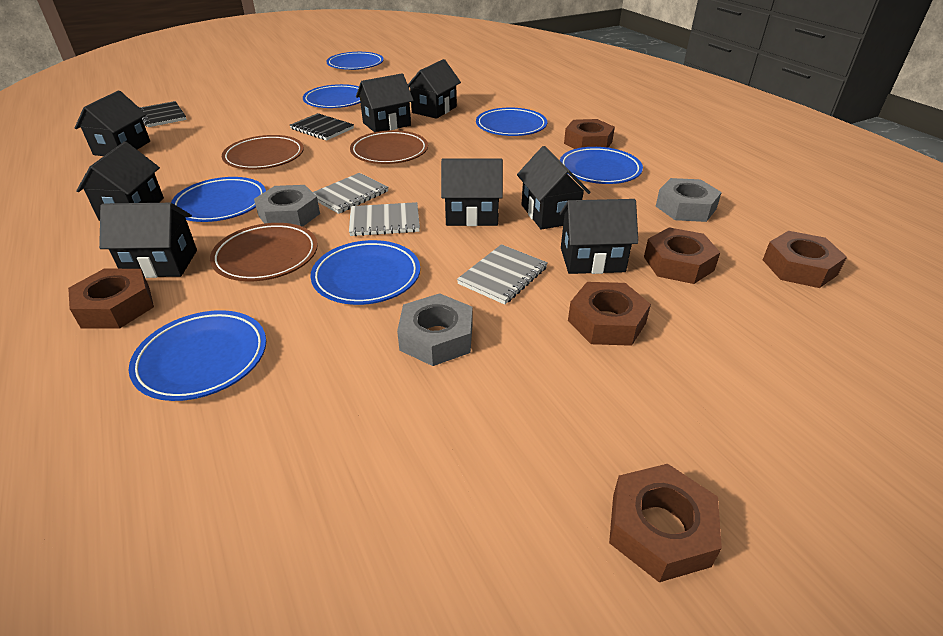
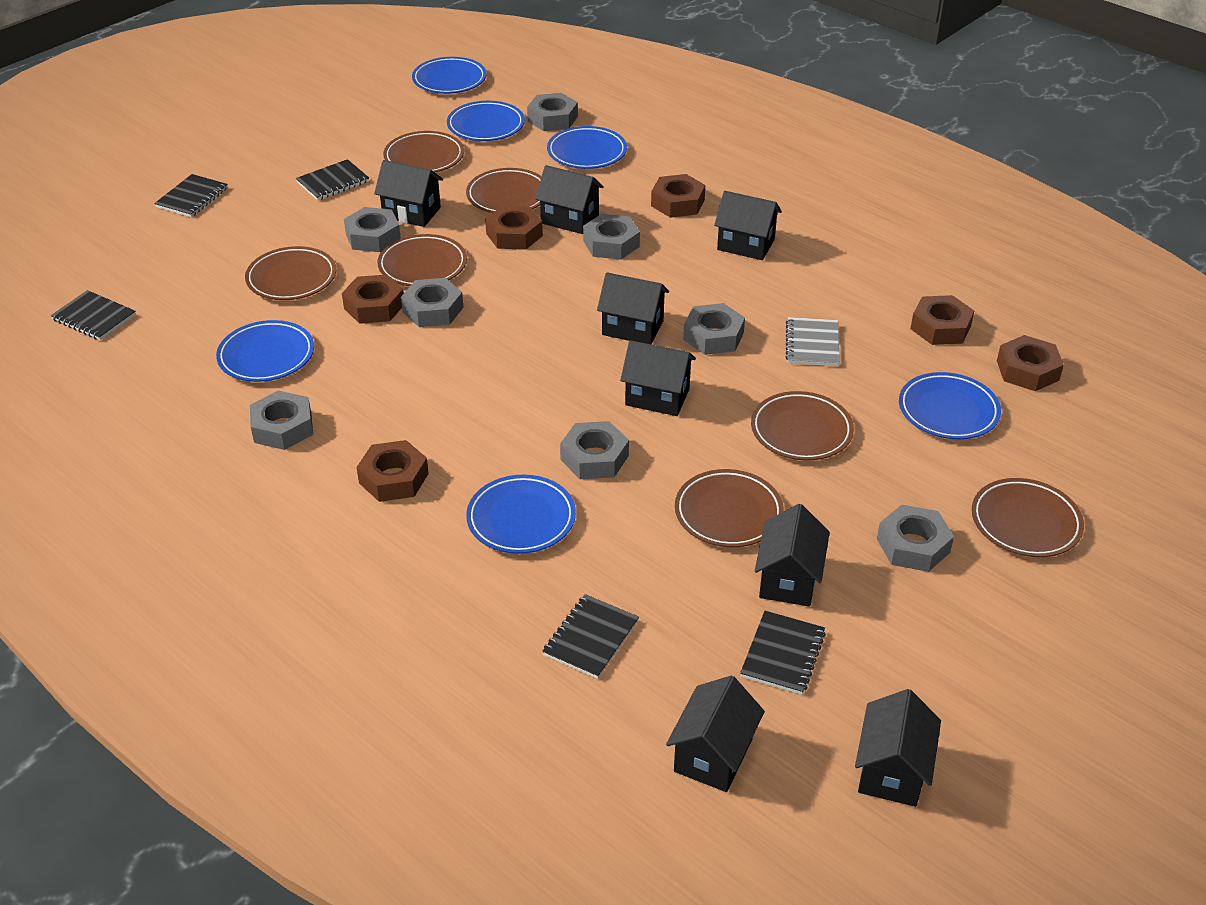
black notebook: 2 -> 5
blue plate: 7 -> 6
brown plate: 3 -> 7
grey notebook: 3 -> 1
grey nut: 3 -> 8

